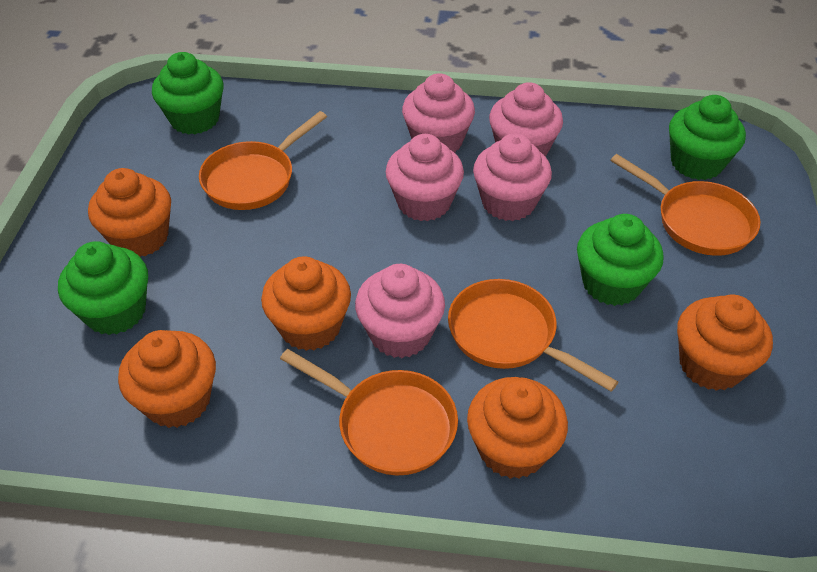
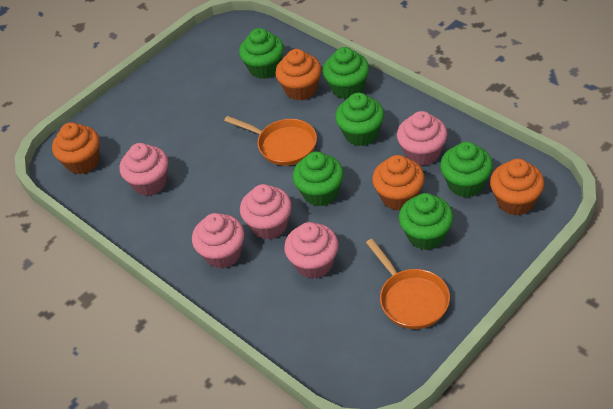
green cupcake: 4 -> 6
orange cupcake: 5 -> 4
orange pan: 4 -> 2

